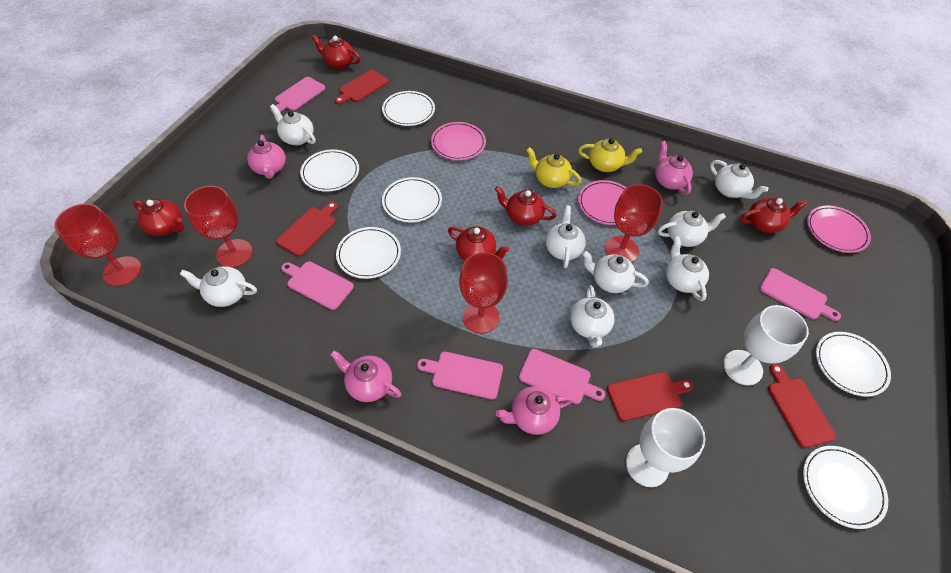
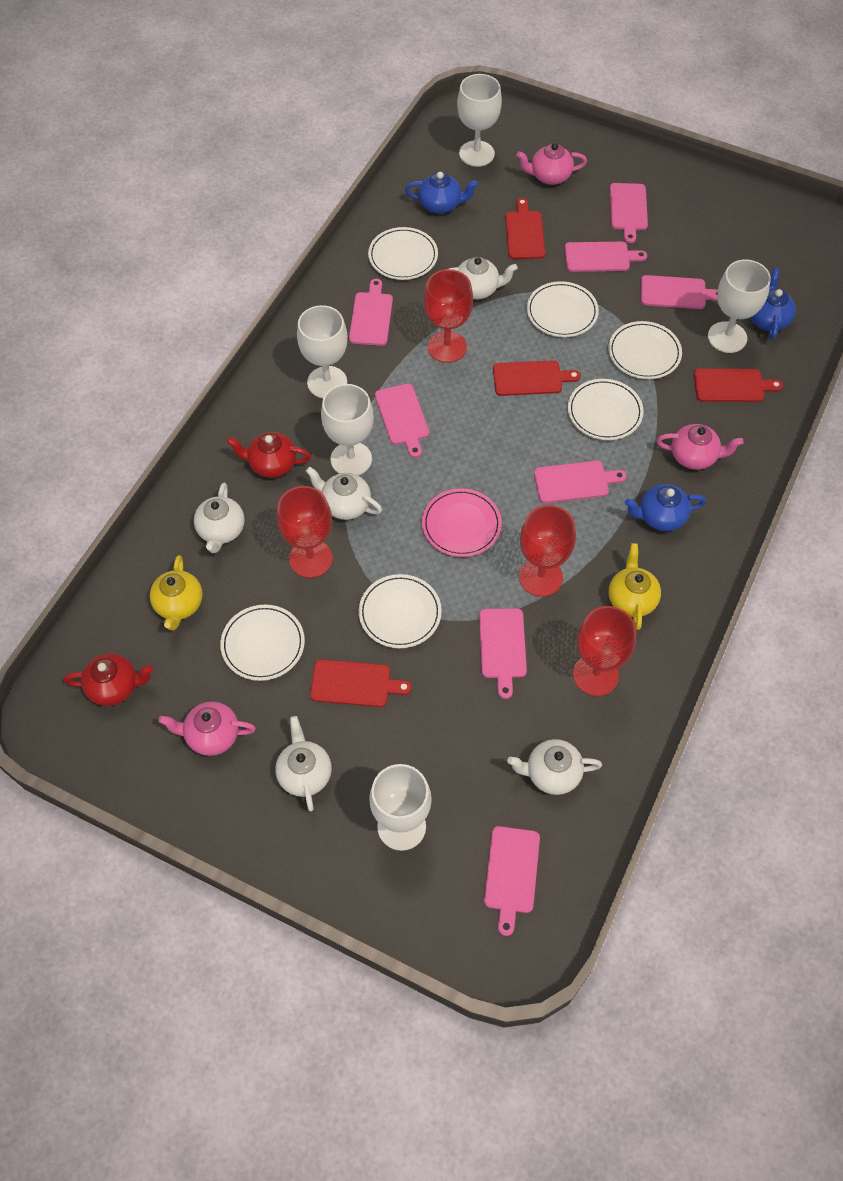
blue teapot: 0 -> 3
pink cutting board: 5 -> 8
pink plate: 3 -> 1
pink teapot: 4 -> 3
red teapot: 5 -> 2
white goblet: 2 -> 5
white teapot: 8 -> 5

